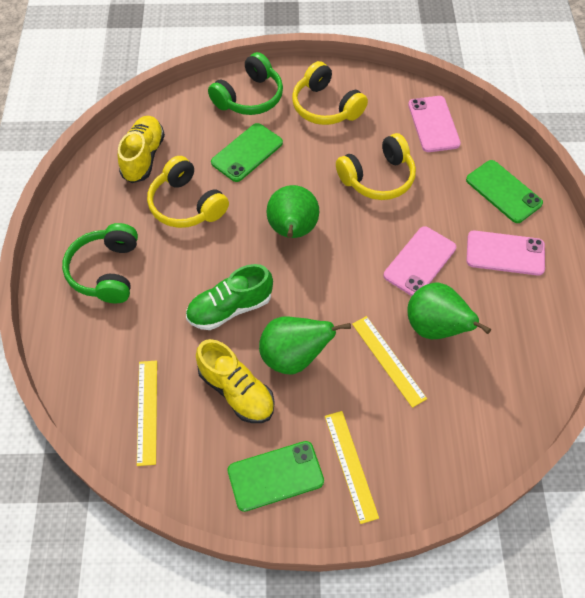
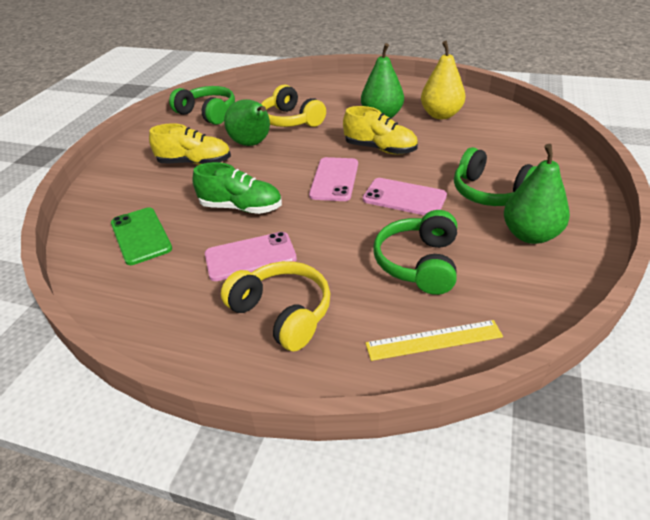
green headphones: 2 -> 3
green phone: 3 -> 1
yellow headphones: 3 -> 2
yellow pear: 0 -> 1
yellow ruler: 3 -> 1

